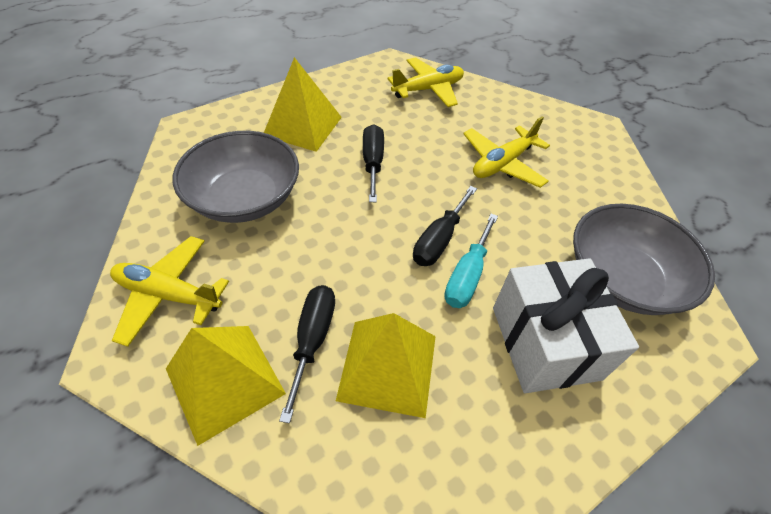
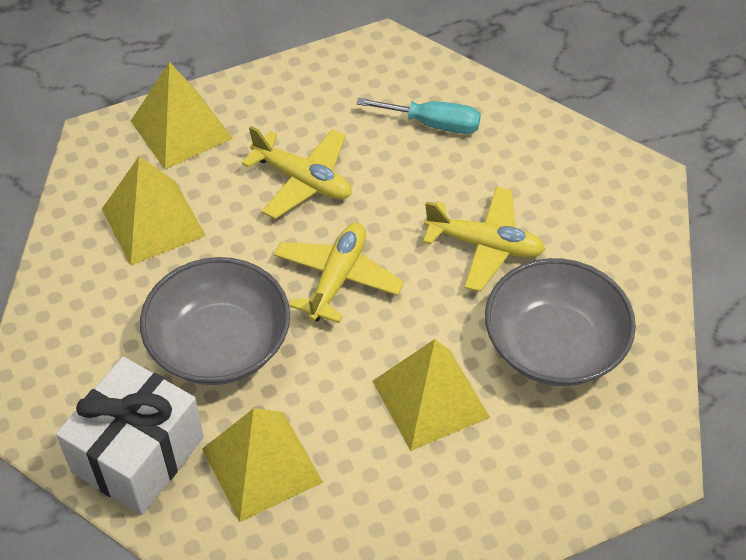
black screwdriver: 3 -> 0
yellow pyramid: 3 -> 4

